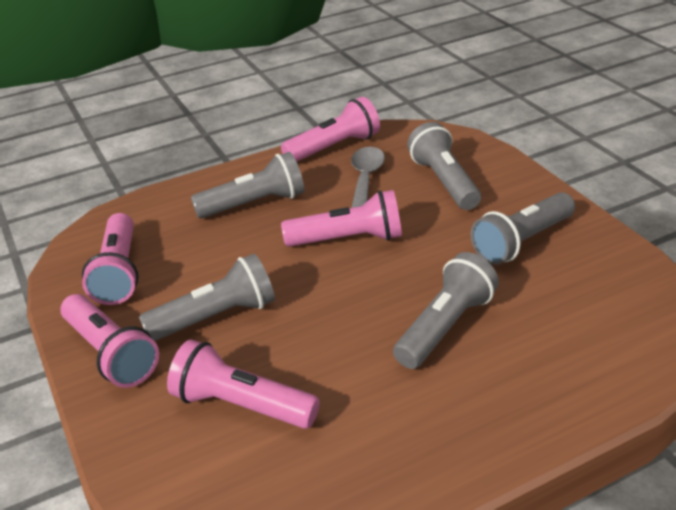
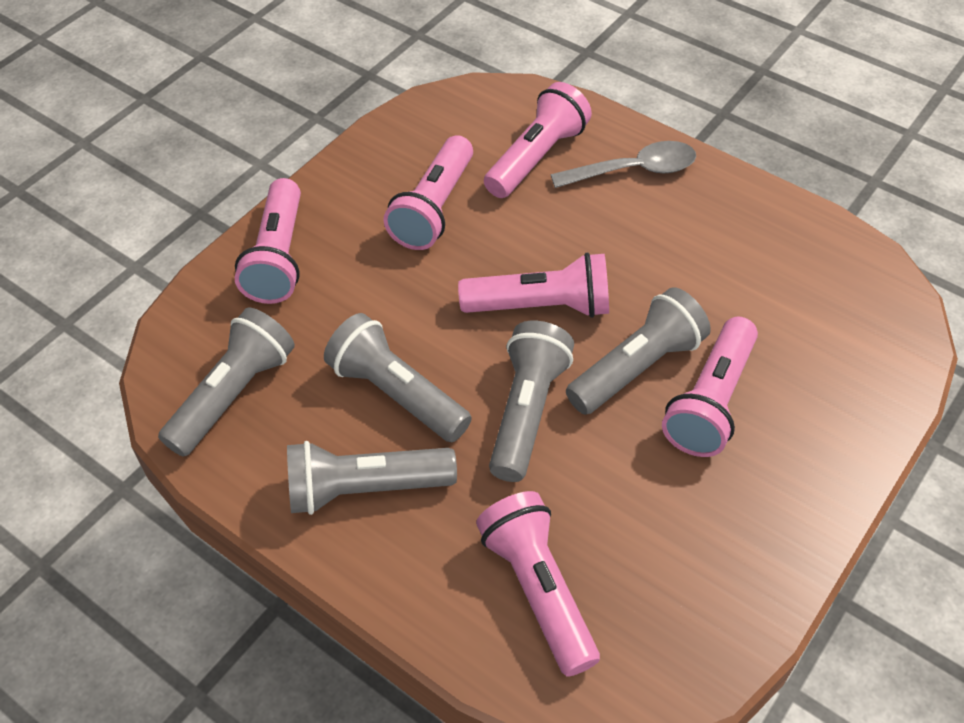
pink flashlight: 5 -> 6

